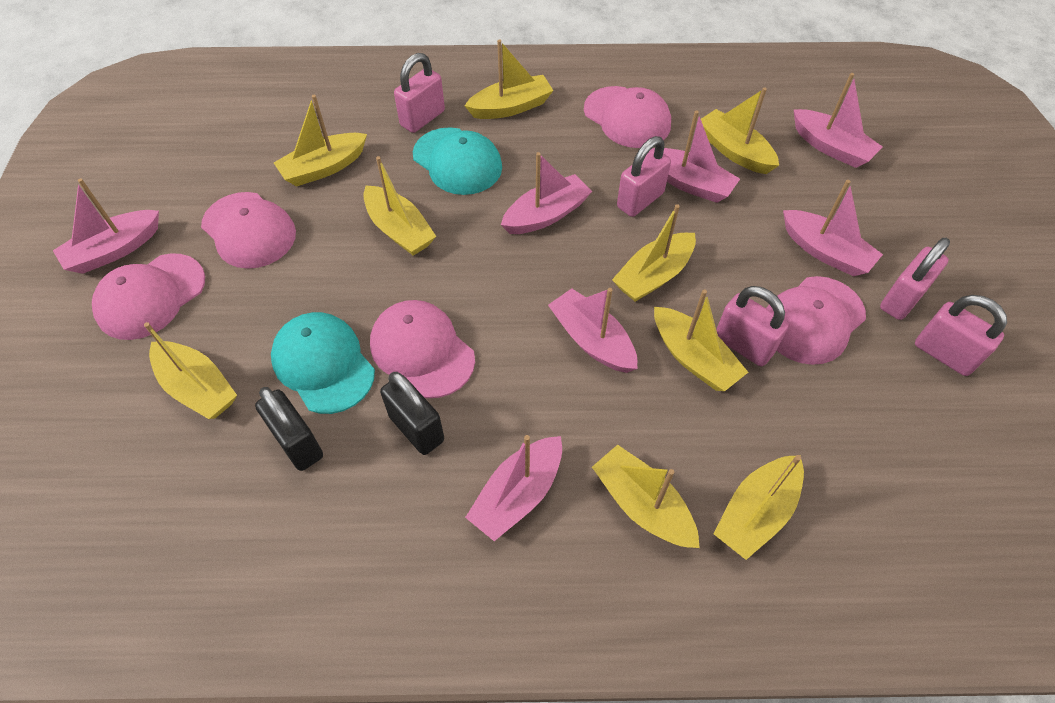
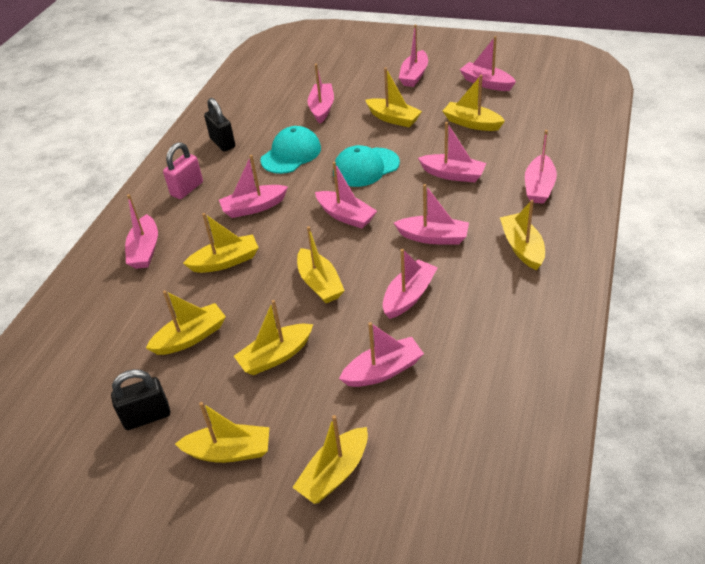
pink boat: 7 -> 11
pink cap: 5 -> 0
pink padlock: 5 -> 1

